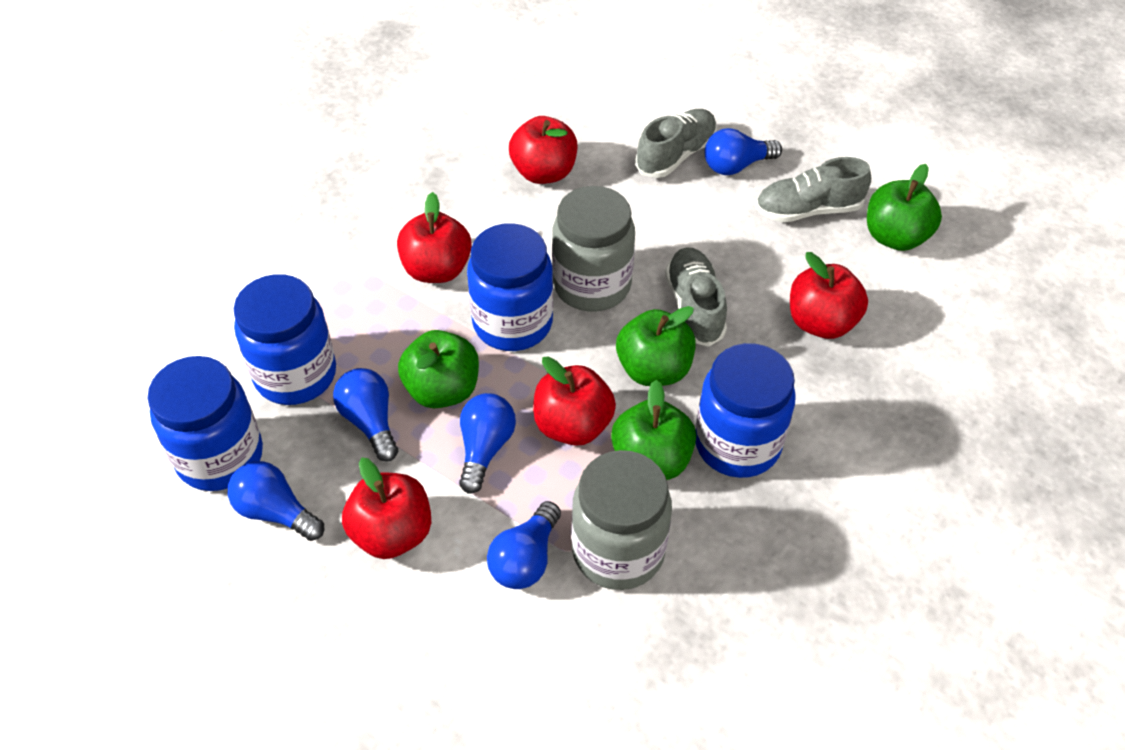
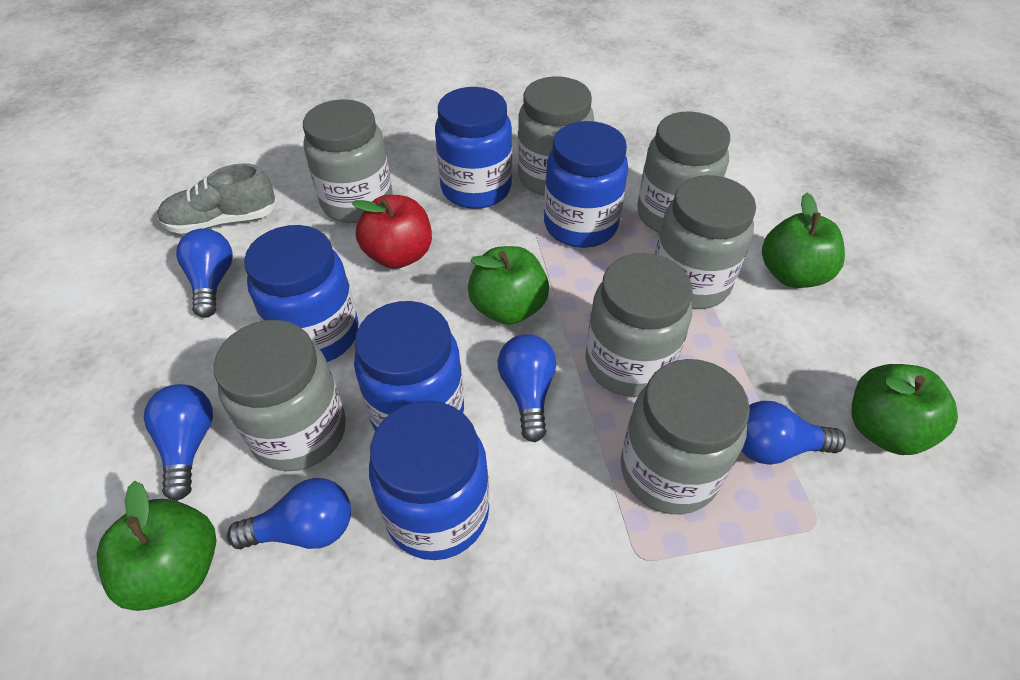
blue jar: 4 -> 5
grey jar: 2 -> 7
grey shoe: 3 -> 1
red apple: 5 -> 1

